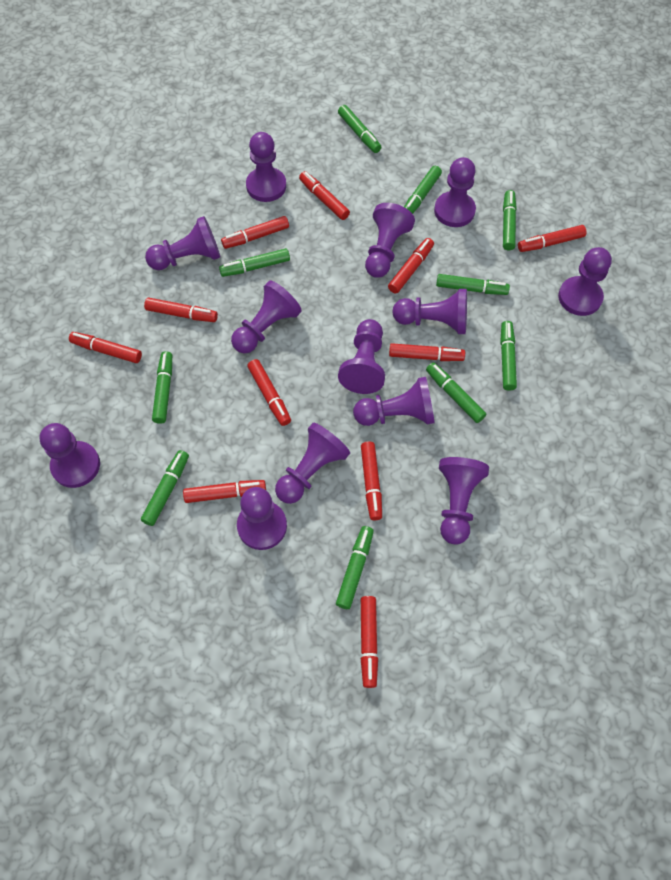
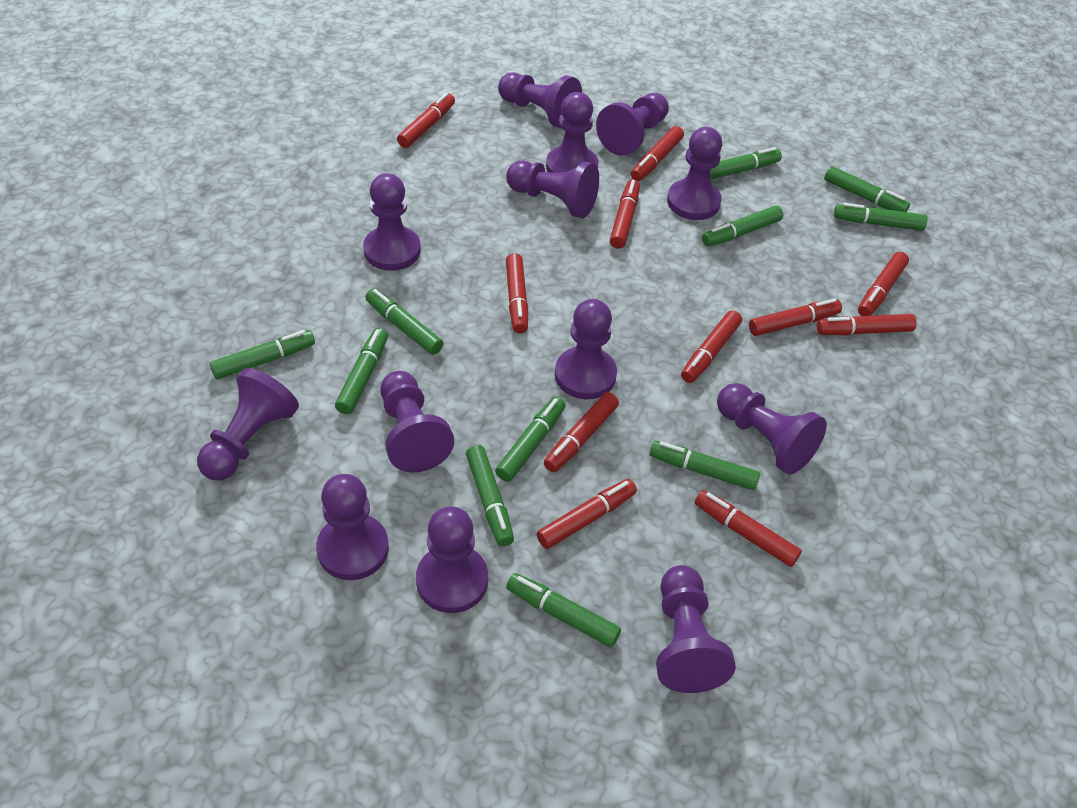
green marker: 10 -> 11

